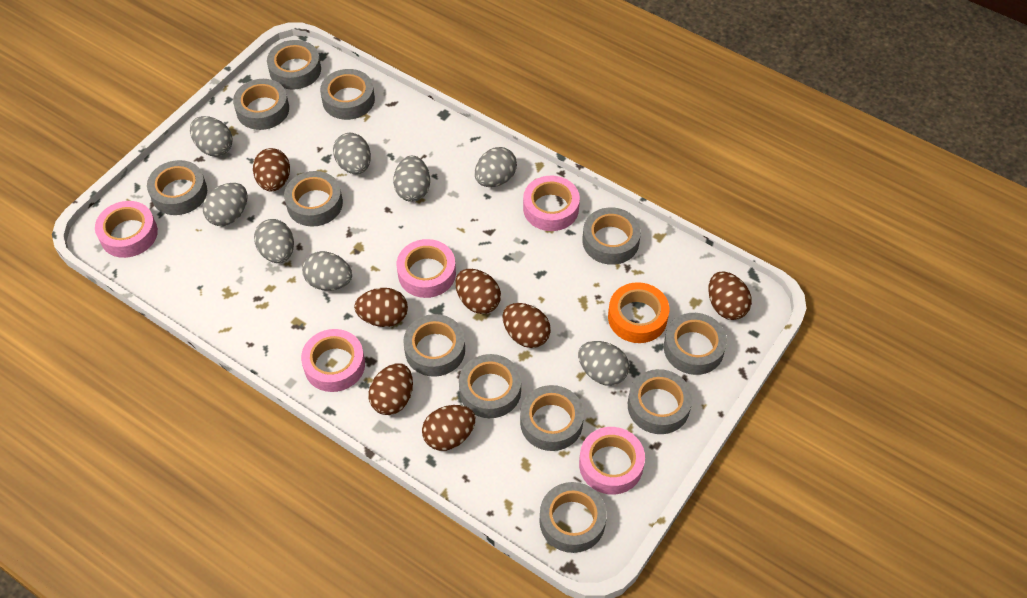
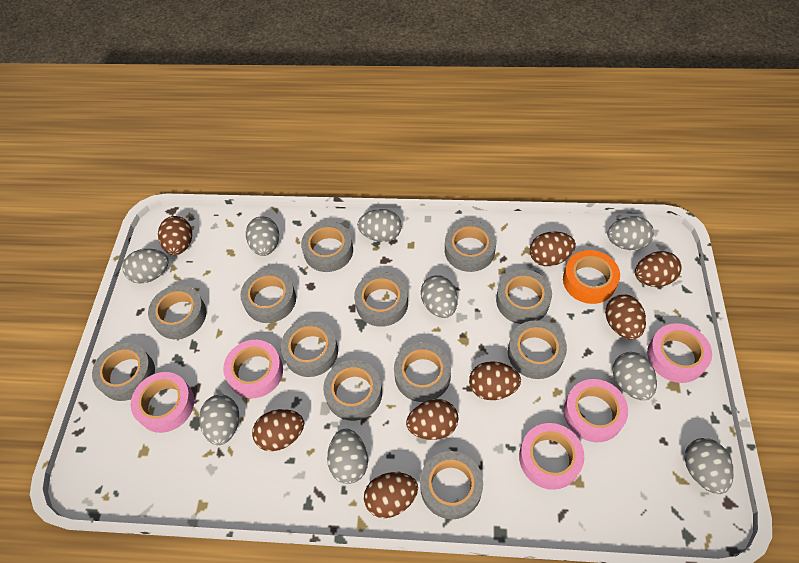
brown egg: 7 -> 8
grey egg: 8 -> 9

